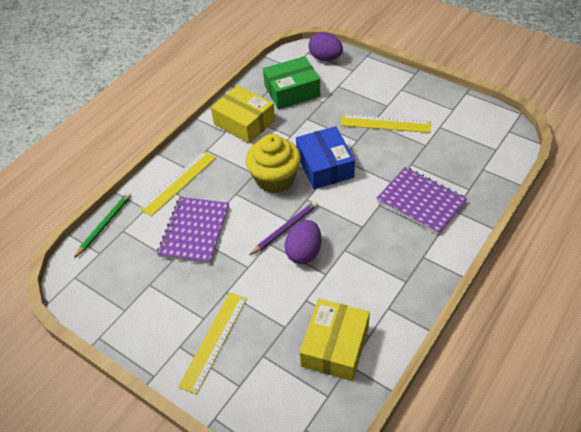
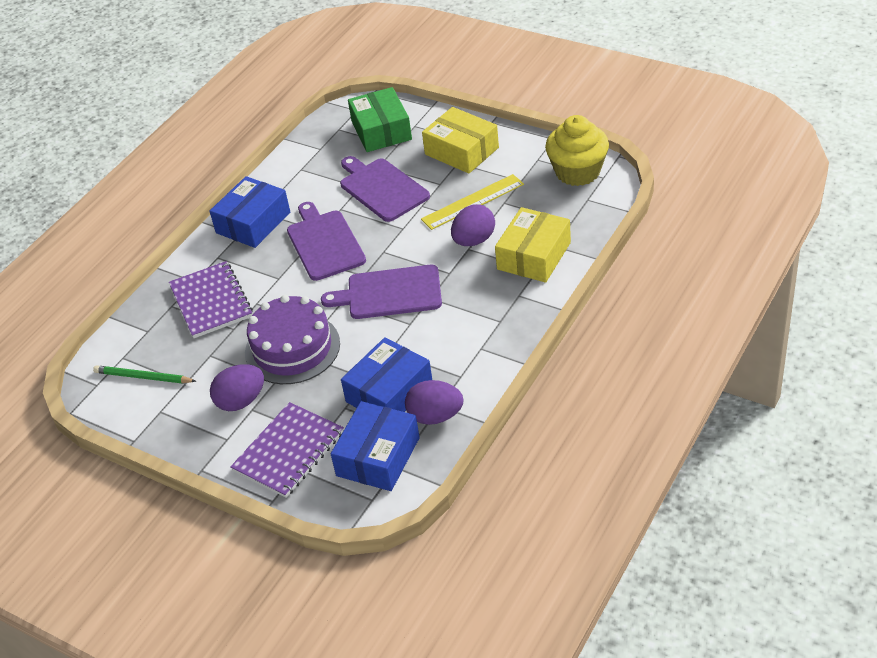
blue box: 1 -> 3
purple cake: 0 -> 1
purple cutting board: 0 -> 3
purple egg: 2 -> 3
purple pencil: 1 -> 0
yellow ruler: 3 -> 1

